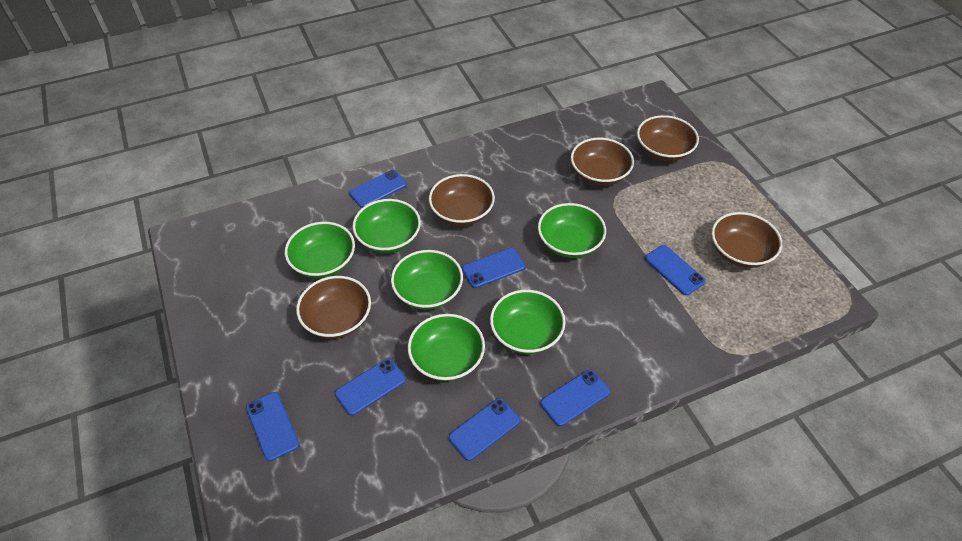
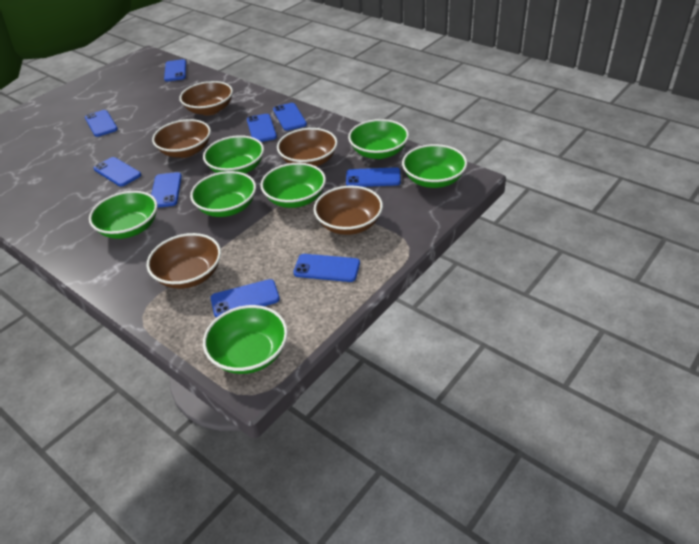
blue phone: 7 -> 9
green bowl: 6 -> 7

